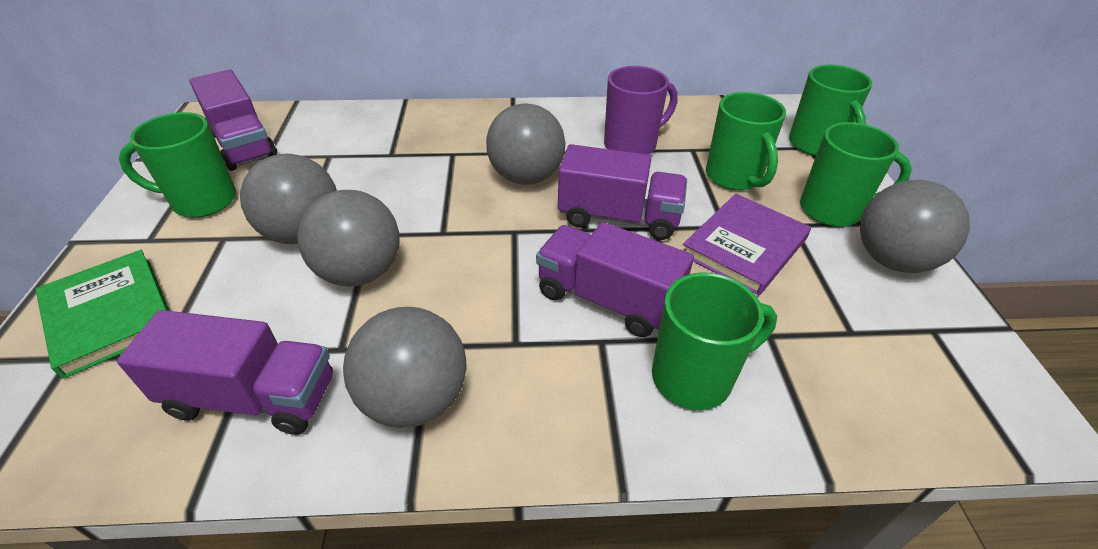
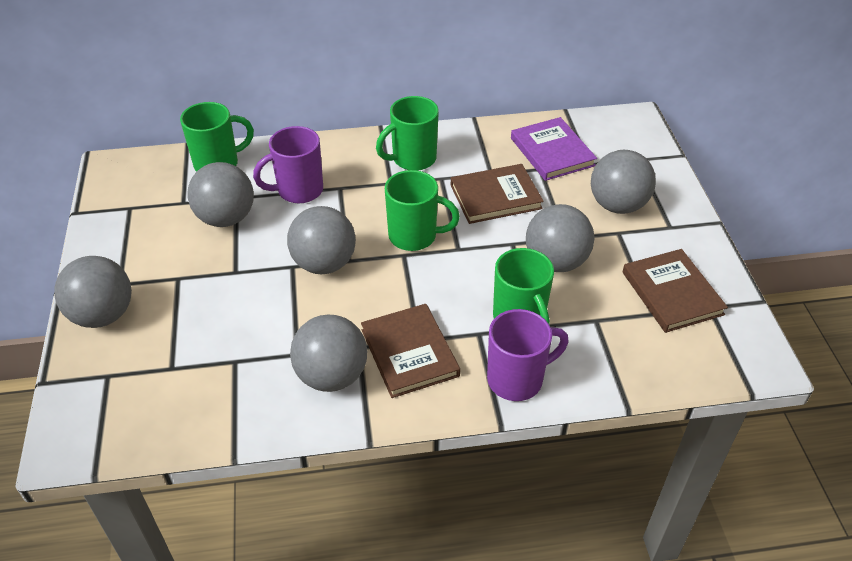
brown book: 0 -> 3
green book: 1 -> 0
green mug: 5 -> 4
grey ball: 5 -> 6
purple mug: 1 -> 2
purple truck: 4 -> 0

